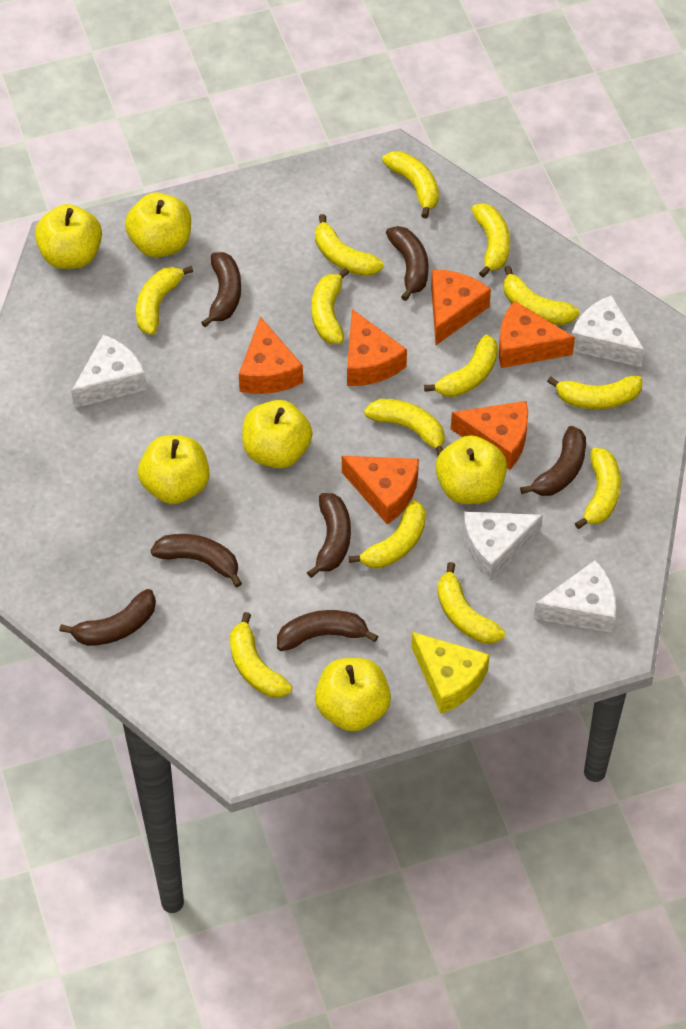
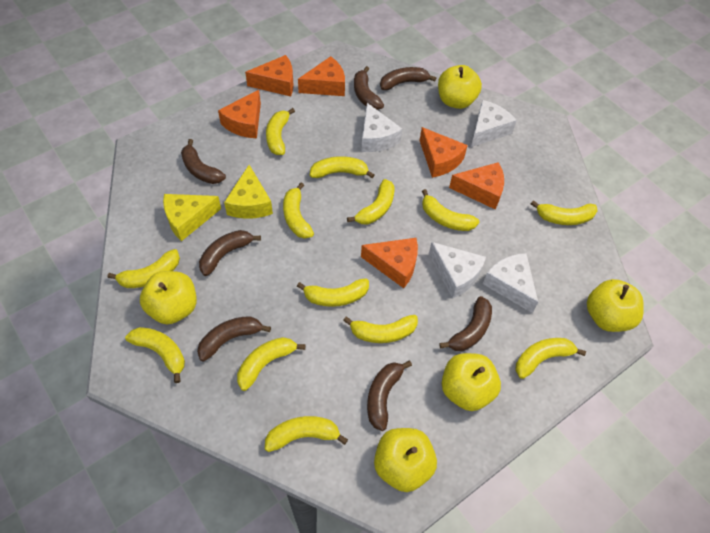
yellow apple: 6 -> 5
yellow cheese: 1 -> 2

